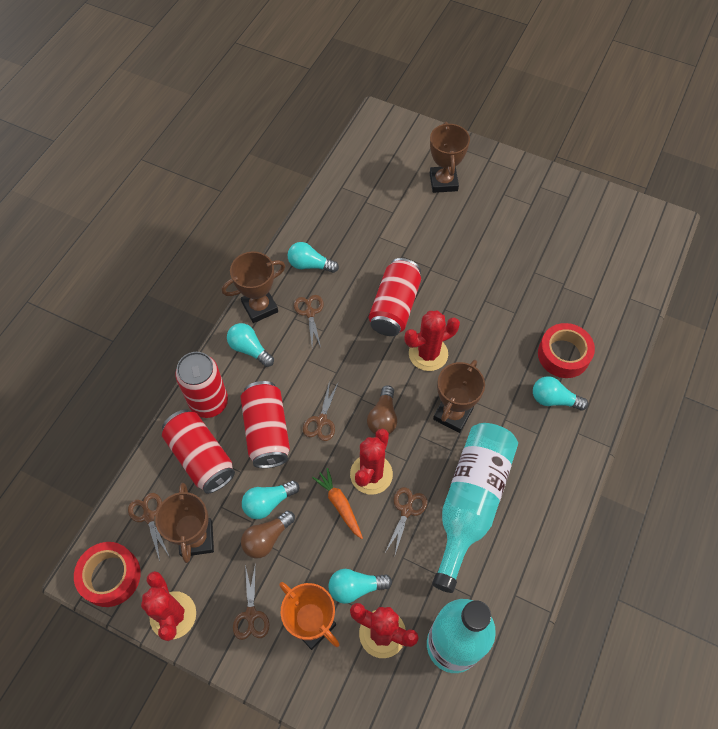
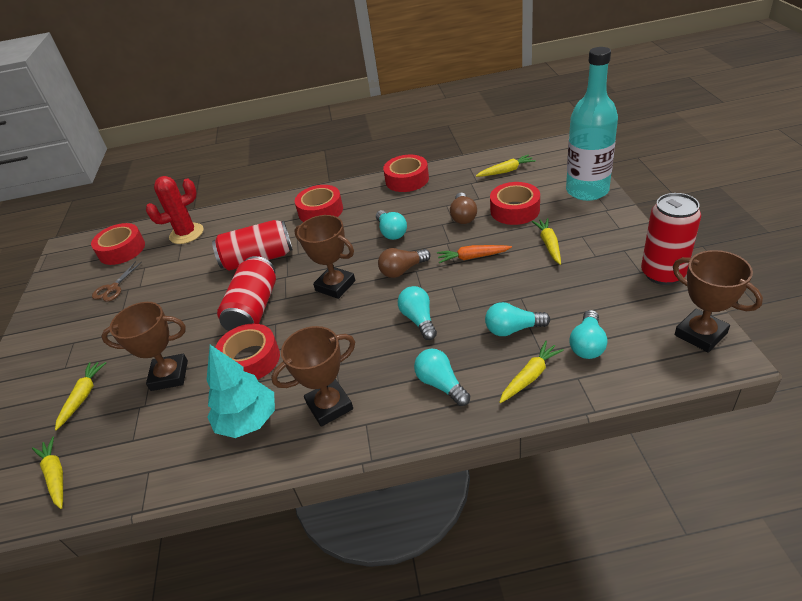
brown scissors: 5 -> 1
orange trophy: 1 -> 0
red cactus: 4 -> 1
red can: 4 -> 3
red tape: 2 -> 5
turquoise bottle: 2 -> 1
turquoise tree: 0 -> 1
yellow carrot: 0 -> 5

